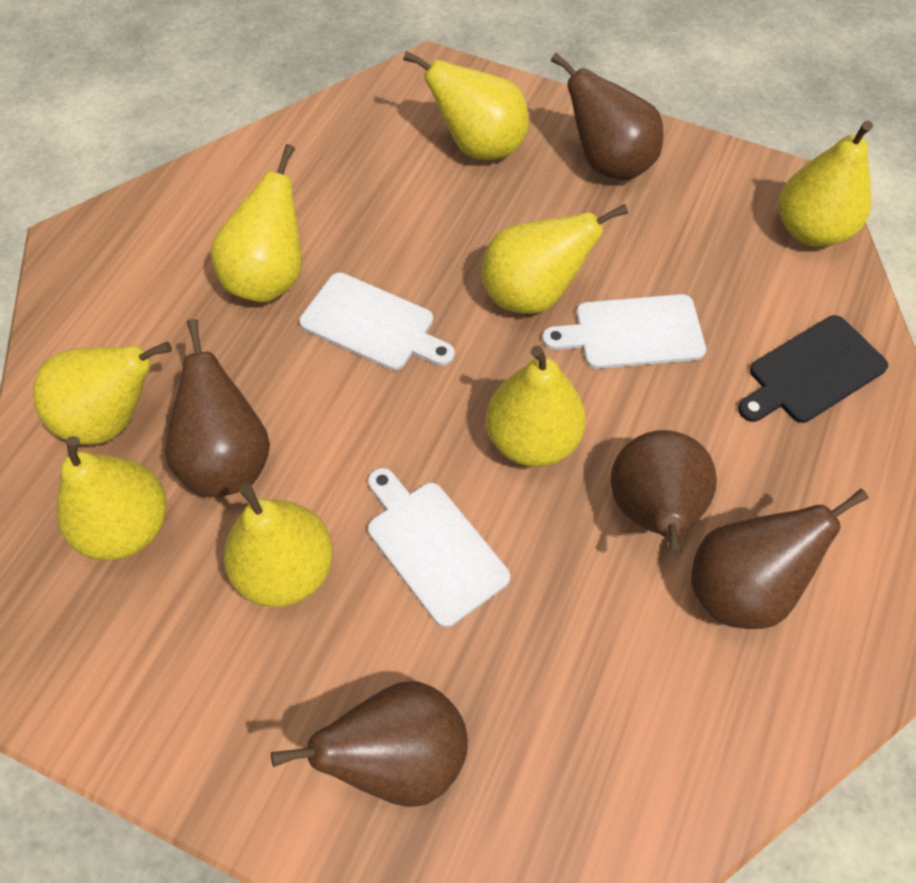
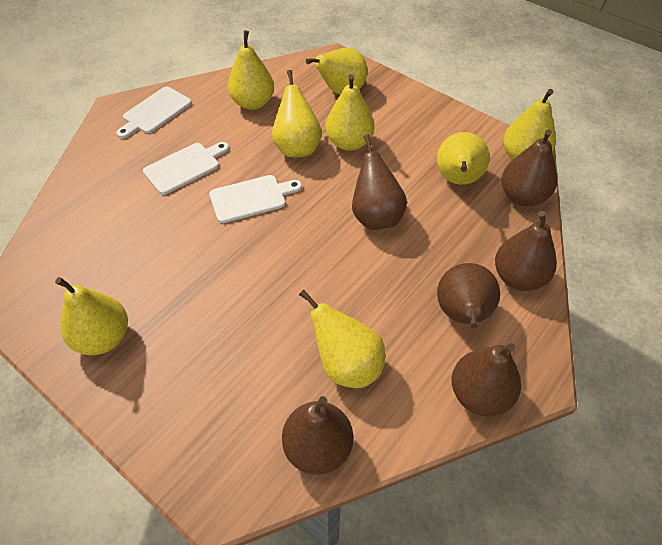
black cutting board: 1 -> 0
brown pear: 5 -> 6

